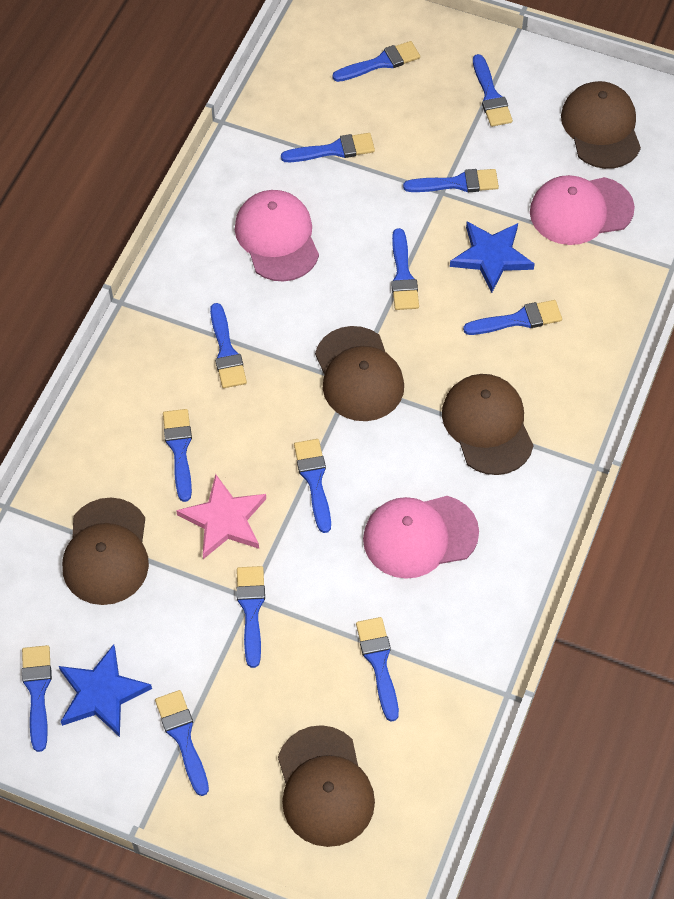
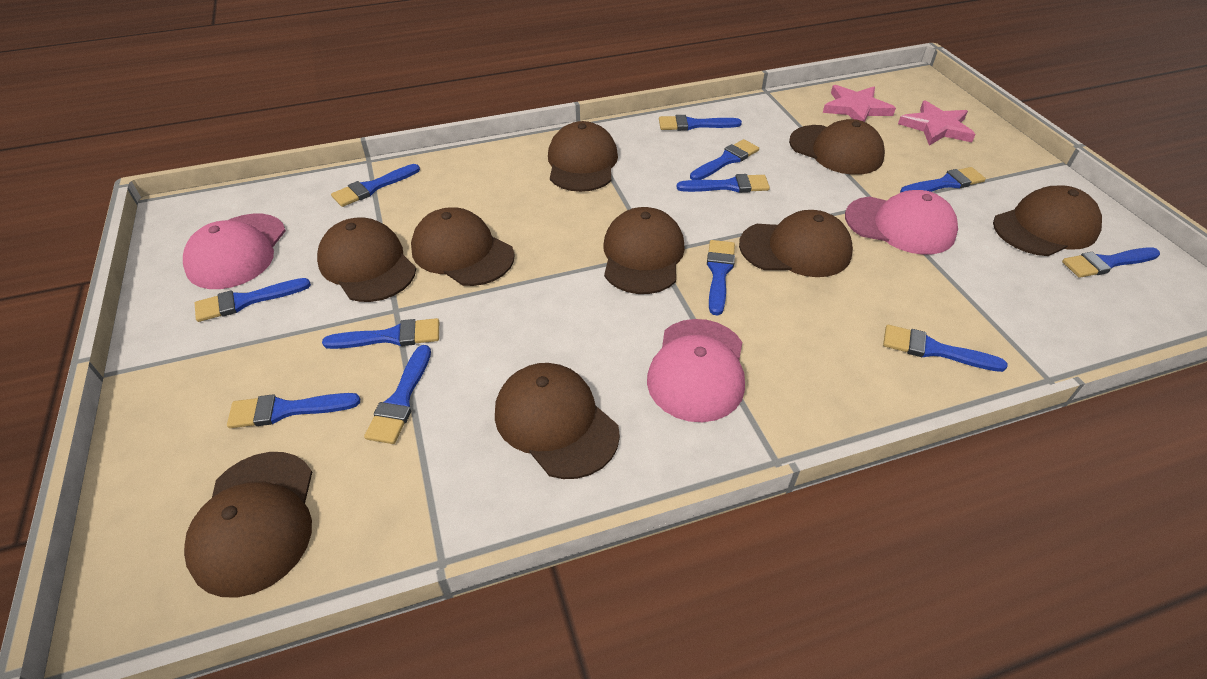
blue brush: 13 -> 12
blue star: 2 -> 0
brown cap: 5 -> 9
pink star: 1 -> 2

